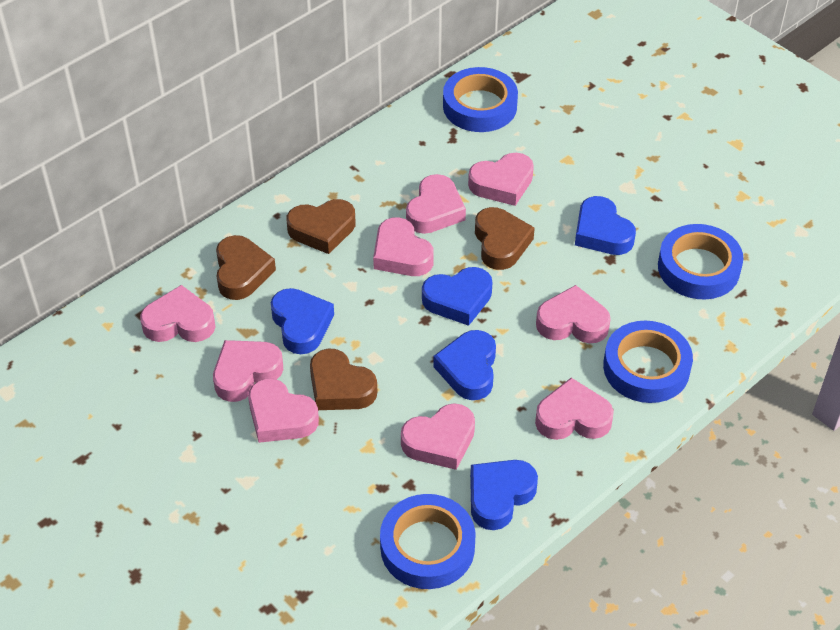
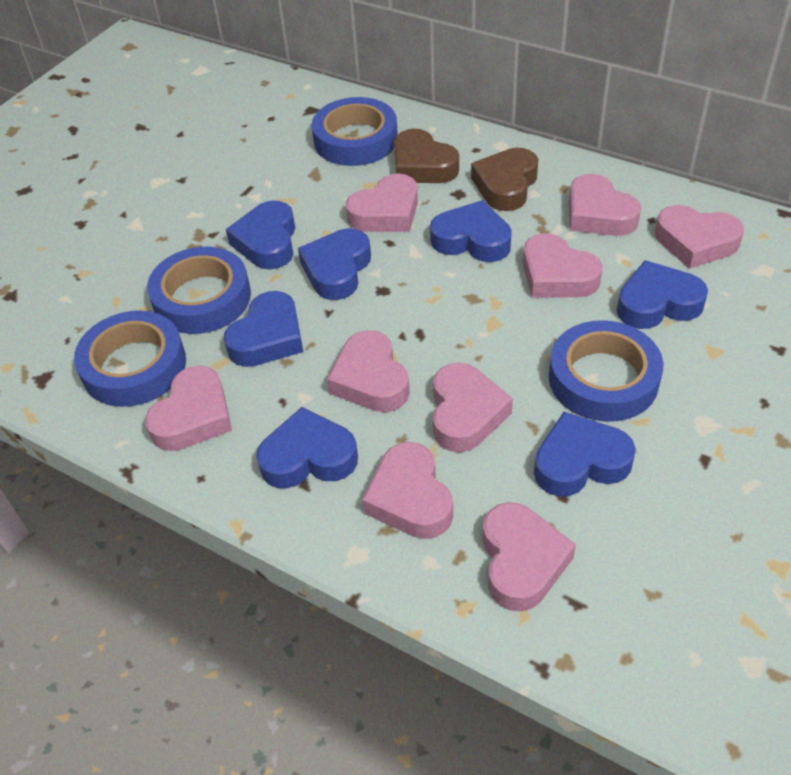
blue heart: 5 -> 7
brown heart: 4 -> 2

